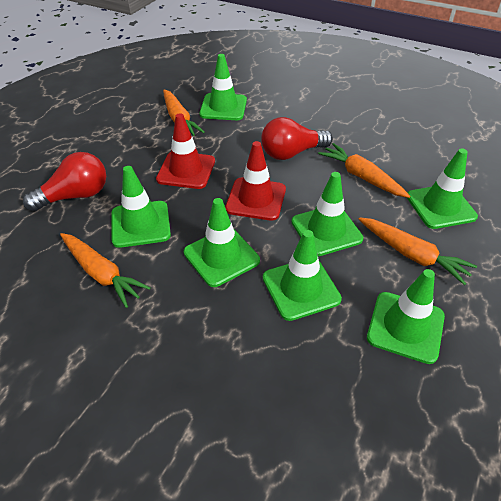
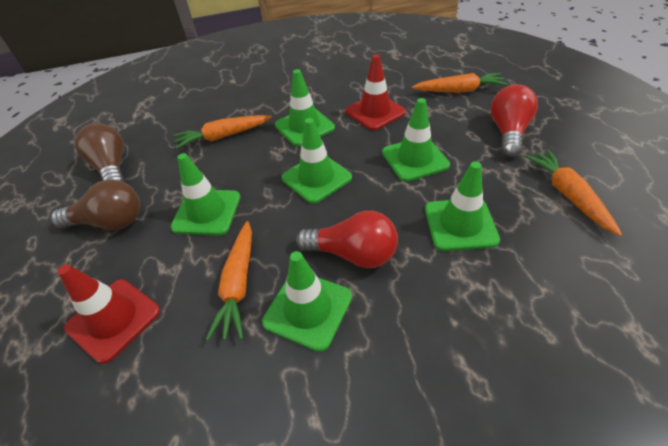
brown light bulb: 0 -> 2
green traffic cone: 7 -> 6

